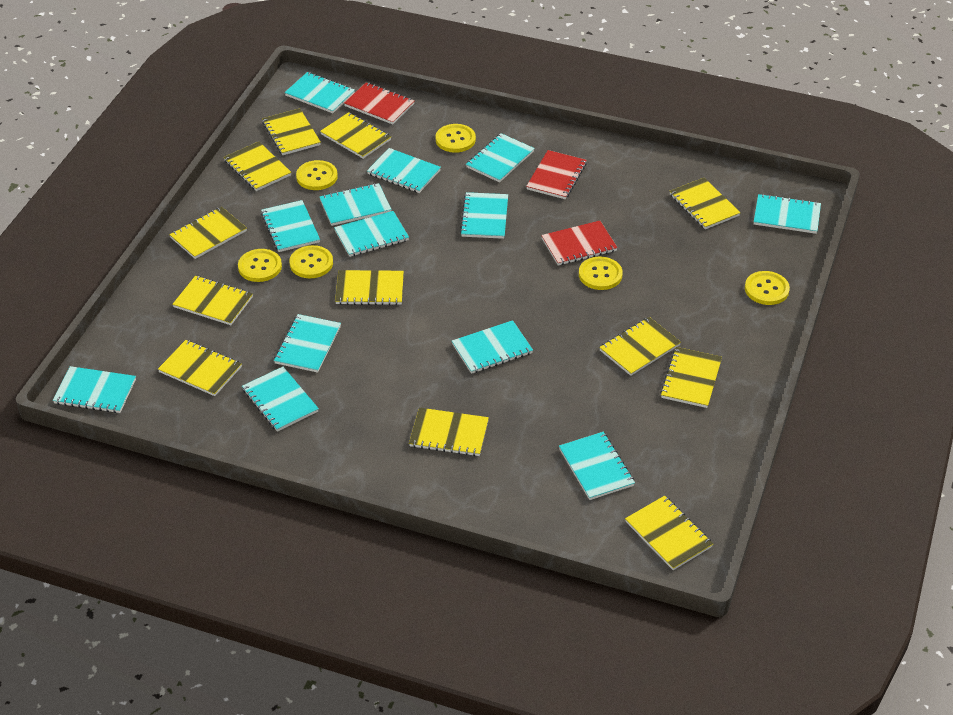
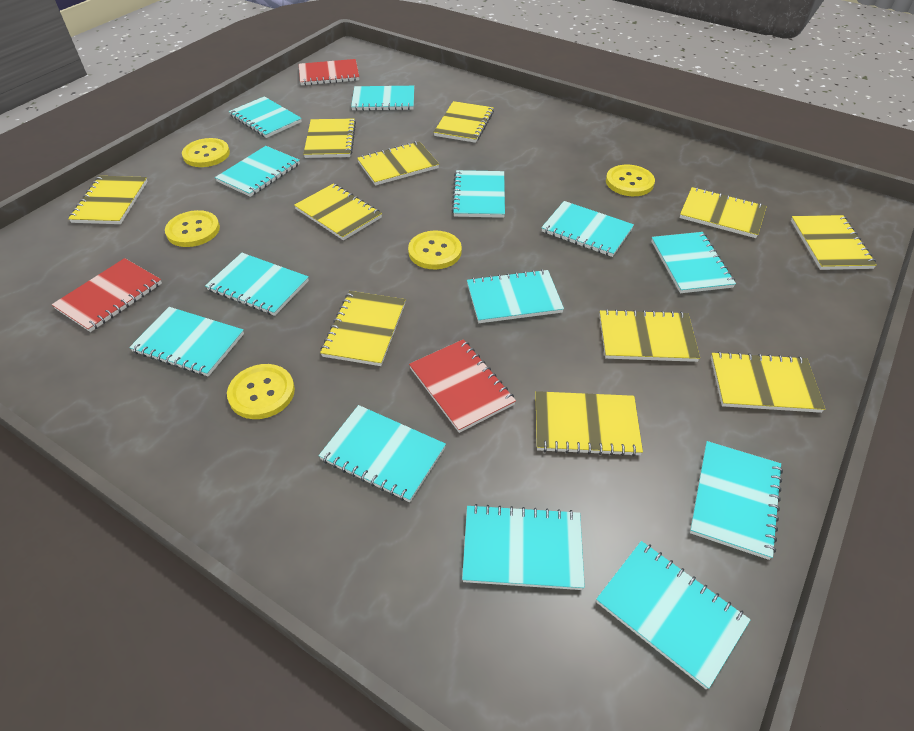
yellow button: 6 -> 5
yellow notebook: 12 -> 11

